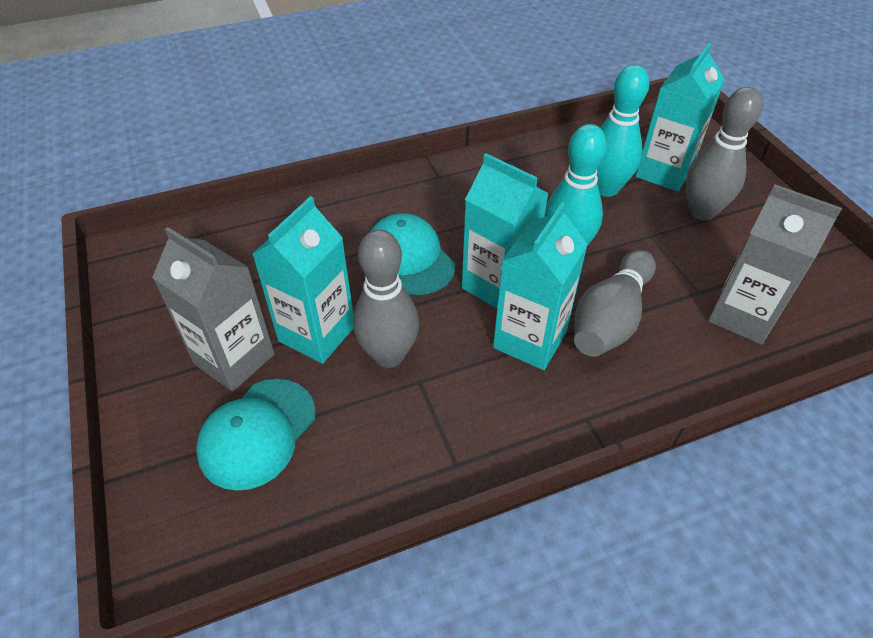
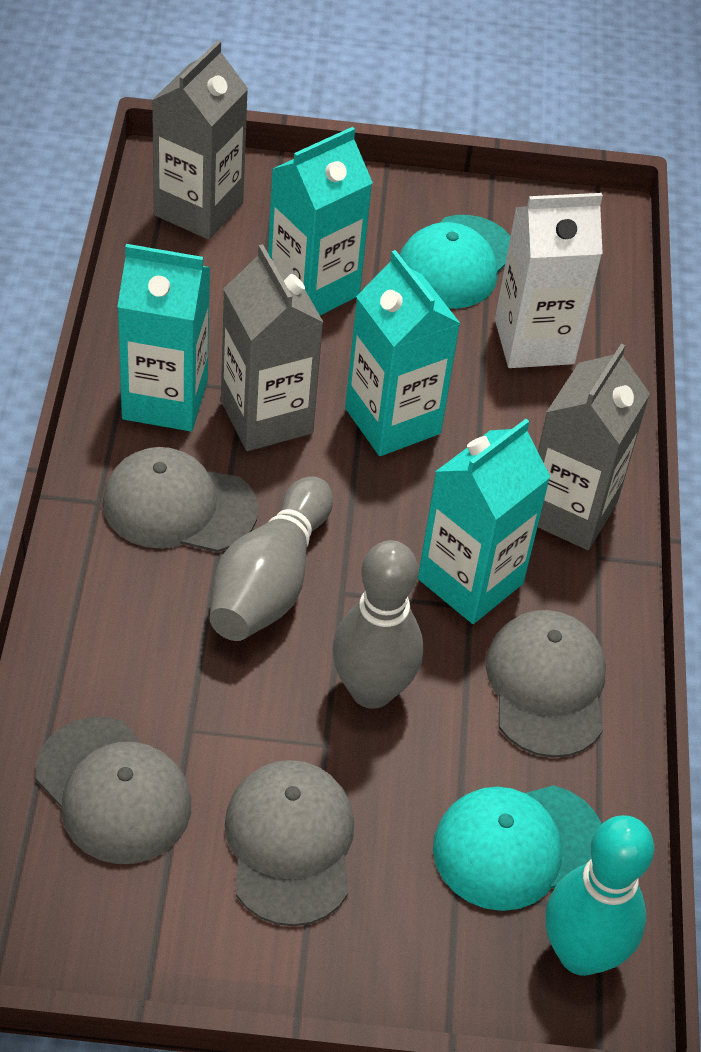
grey bowling pin: 3 -> 2
grey cap: 0 -> 4
grey carton: 2 -> 3
turquoise bowling pin: 2 -> 1
white carton: 0 -> 1

